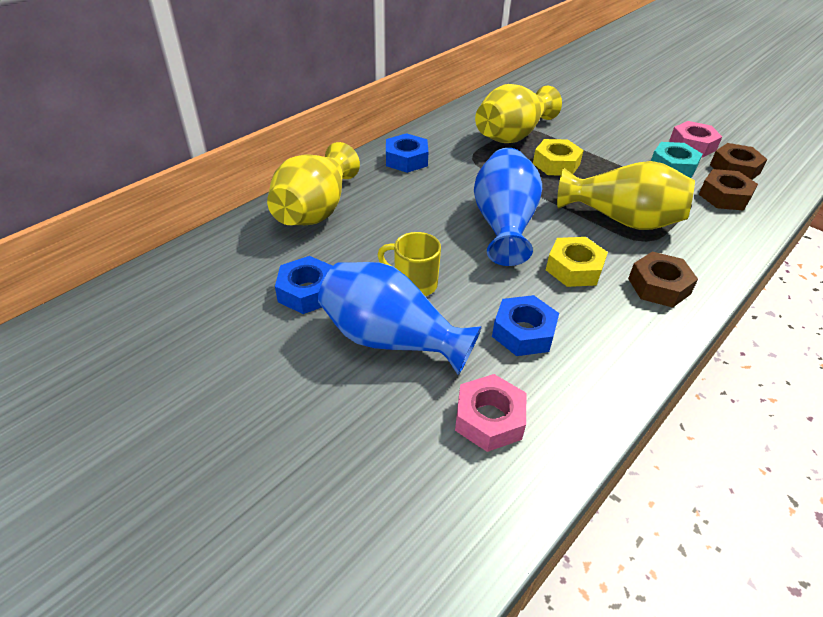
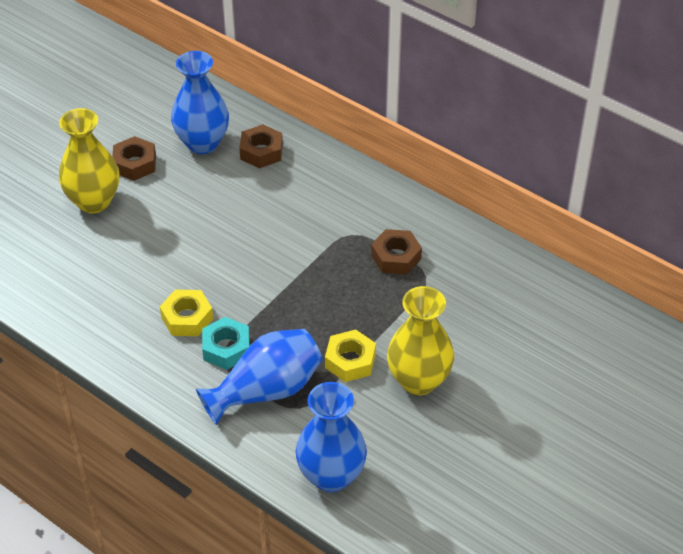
blue nut: 3 -> 0
blue vase: 2 -> 3
pink nut: 2 -> 0
yellow mug: 1 -> 0
yellow vase: 3 -> 2

